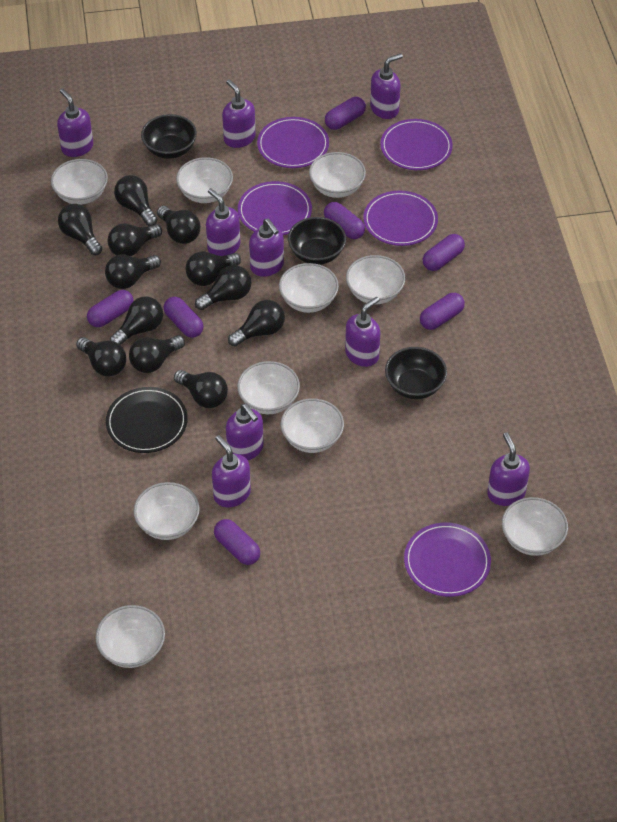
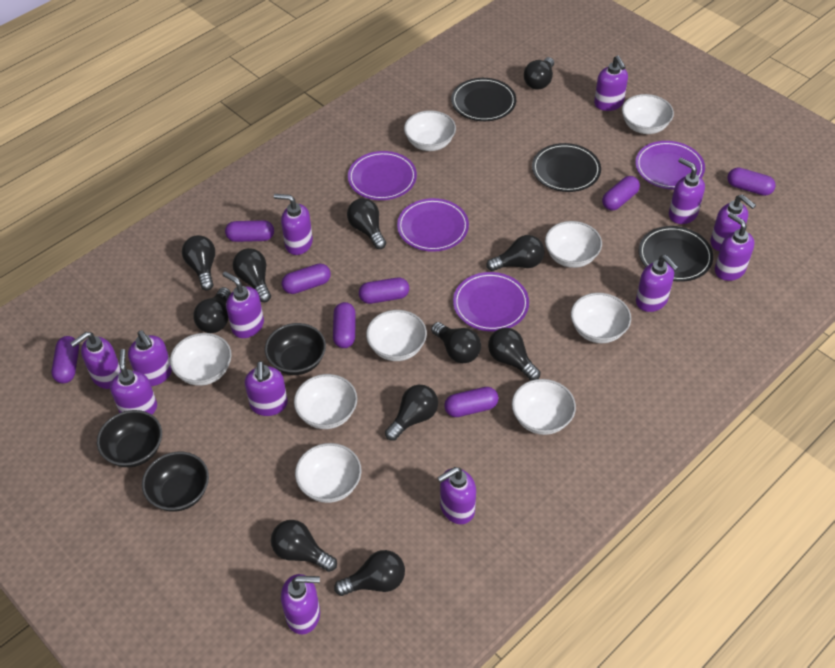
black light bulb: 12 -> 11
black plate: 1 -> 3
purple capsule: 7 -> 8
purple plate: 5 -> 4
purple soap dispenser: 9 -> 13
white bowl: 10 -> 9

